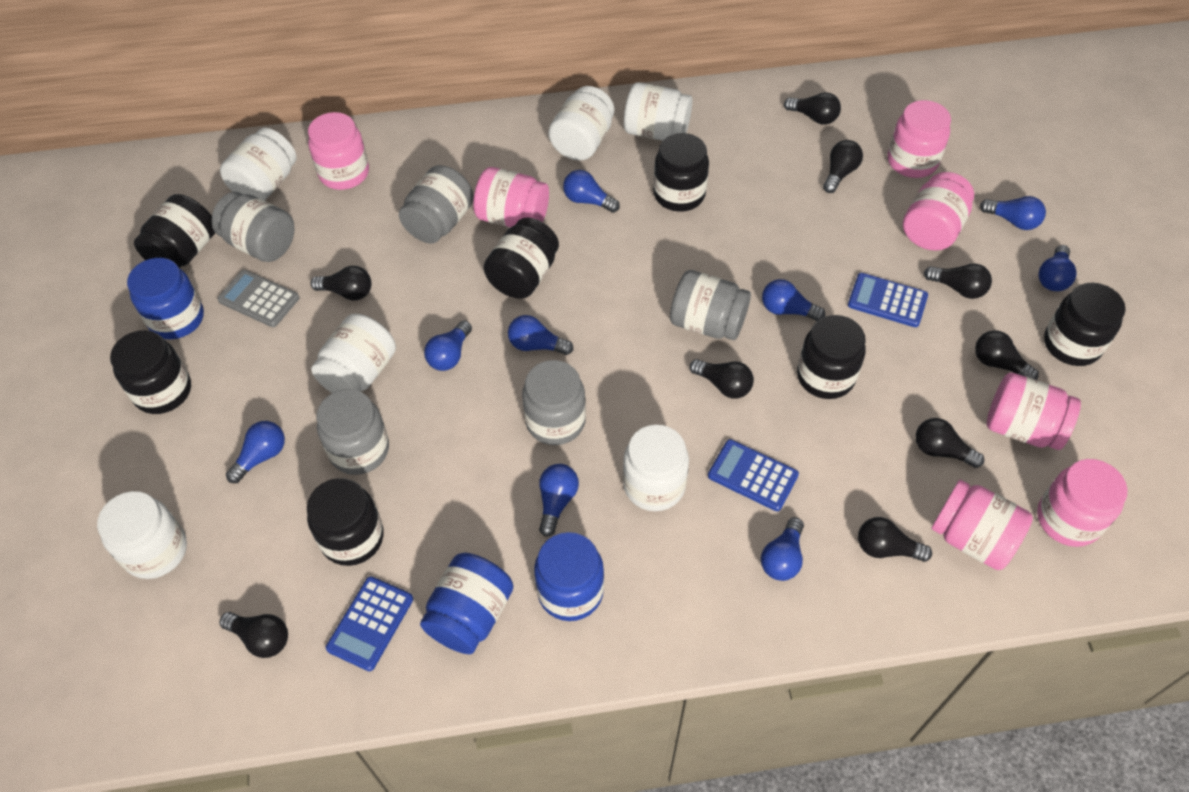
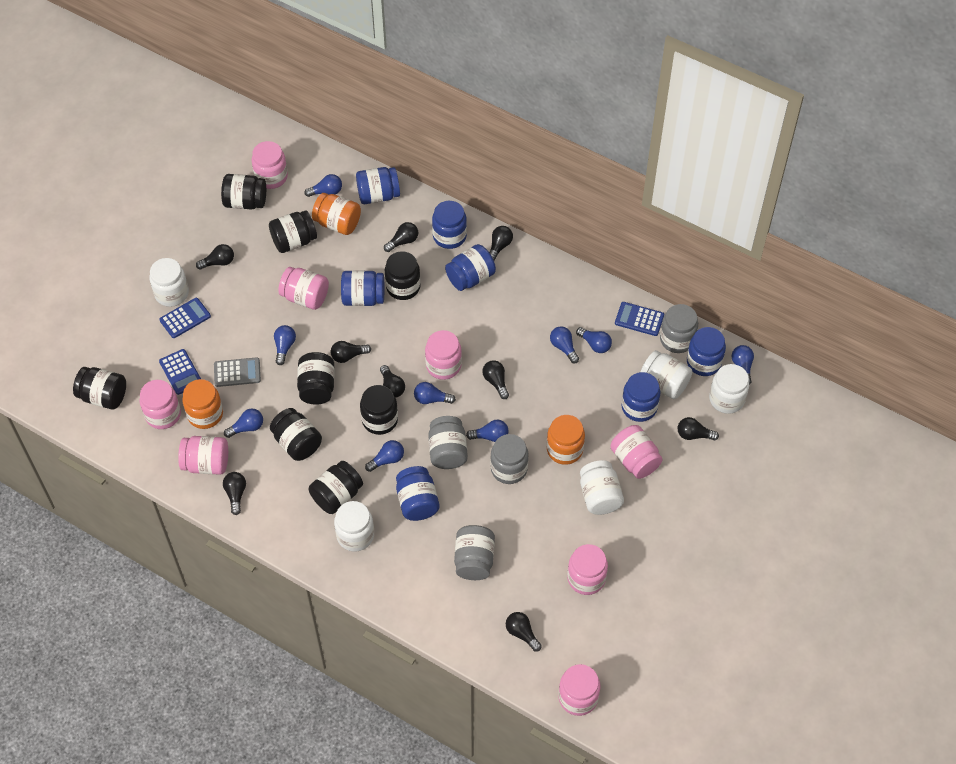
black jar: 7 -> 8
blue jar: 3 -> 7
grey jar: 5 -> 4
orange jar: 0 -> 3
pink jar: 7 -> 8
white jar: 6 -> 5

